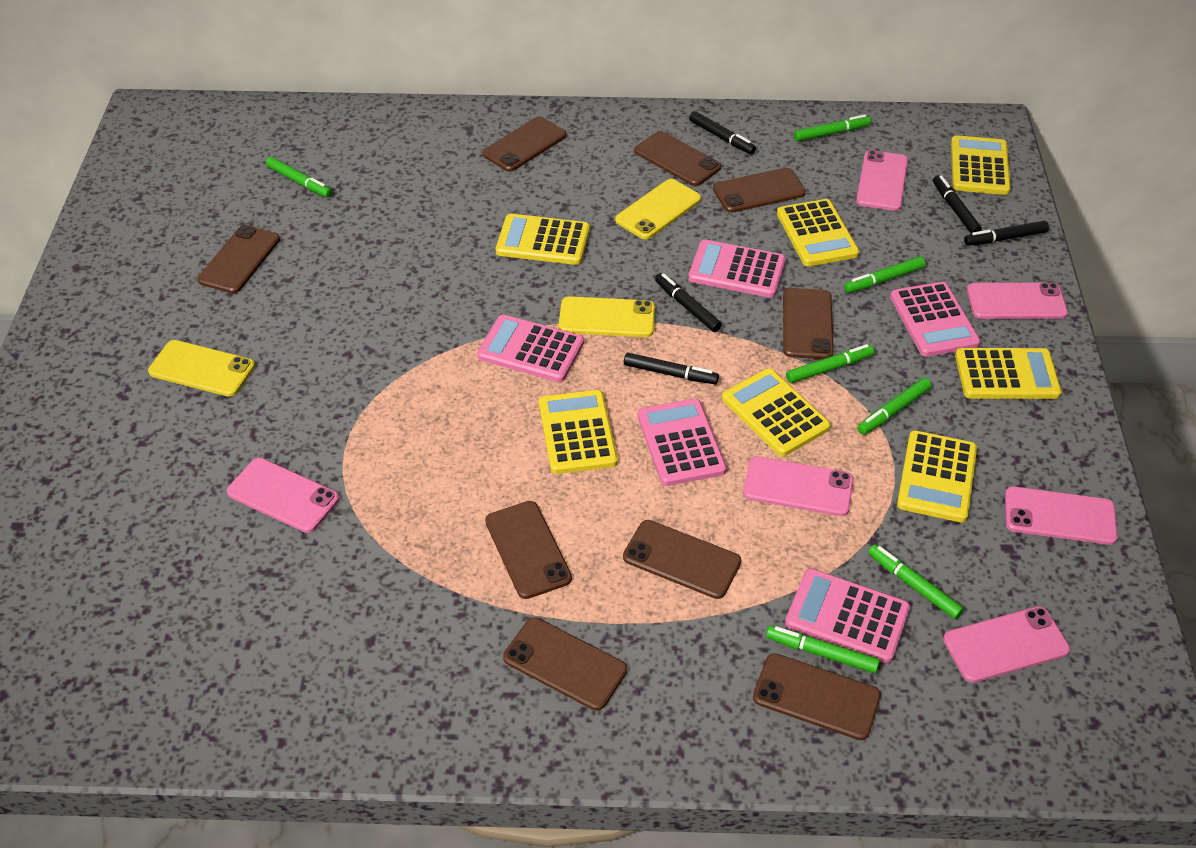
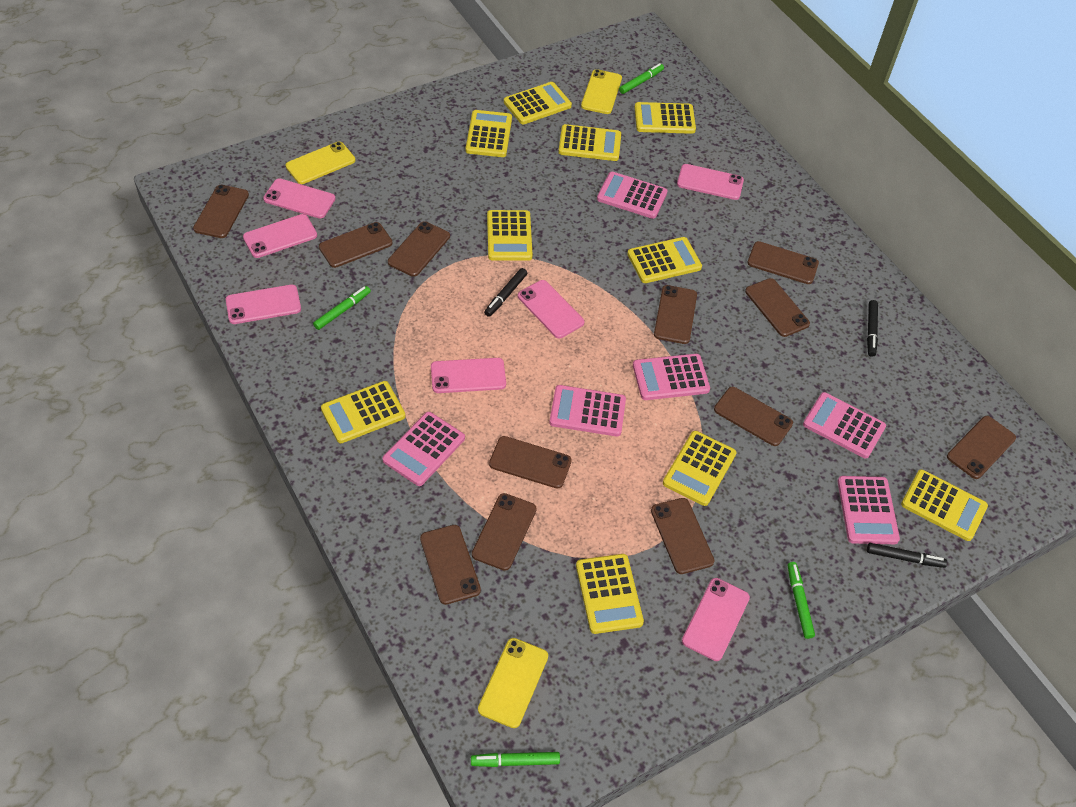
black marker: 5 -> 3
brown phone: 9 -> 12
green marker: 7 -> 4
pink calculator: 5 -> 6
pink phone: 6 -> 7
yellow calculator: 7 -> 10

